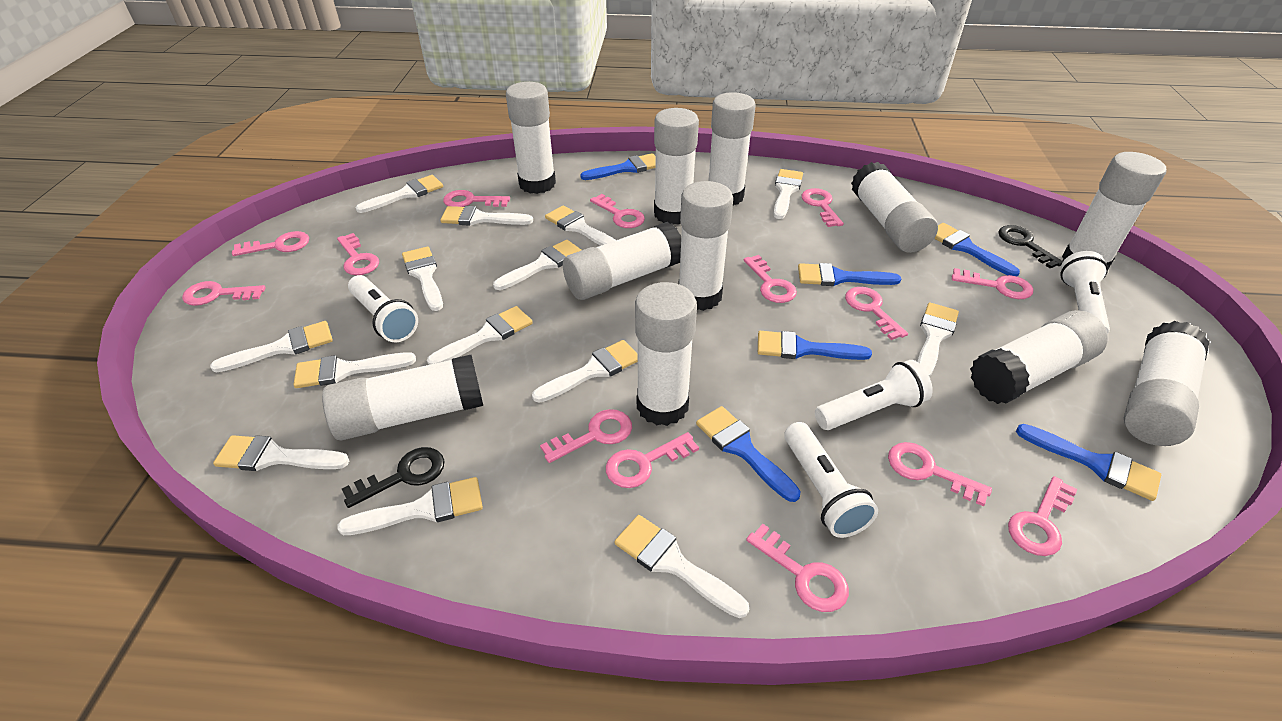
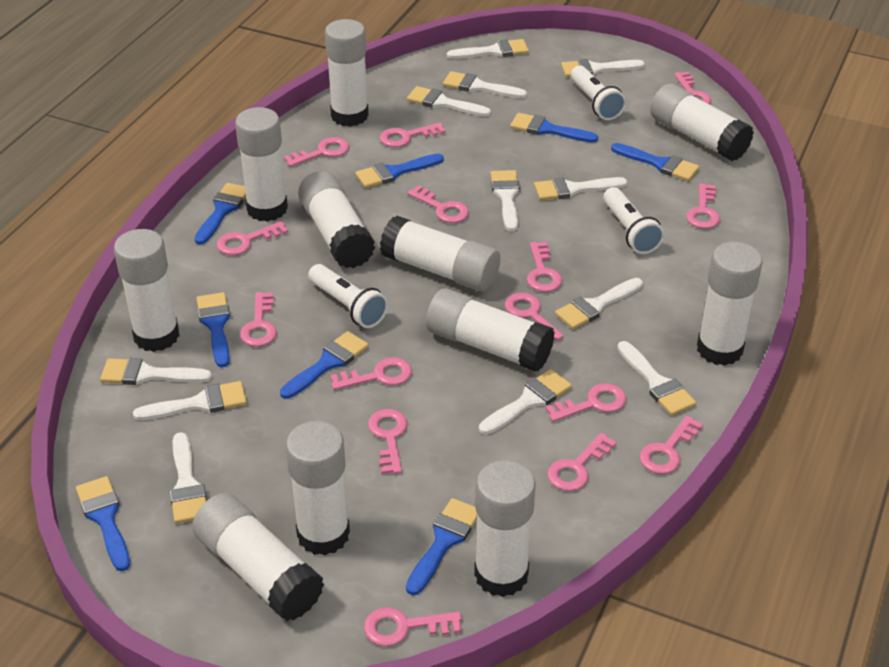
black key: 2 -> 0
blue brush: 6 -> 8
pink key: 14 -> 15
white brush: 14 -> 12
white flashlight: 4 -> 3

